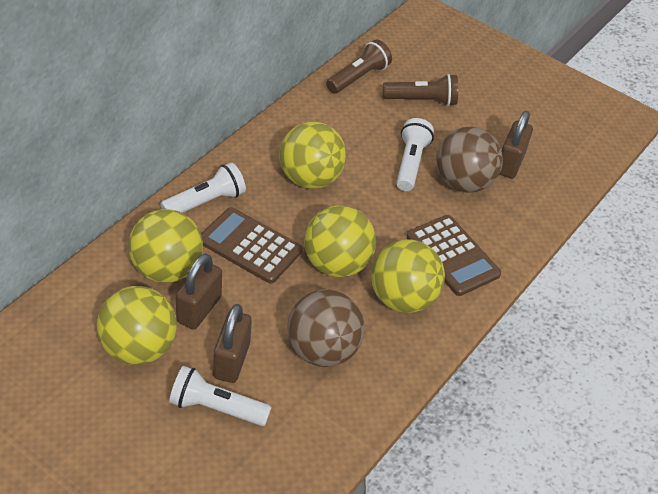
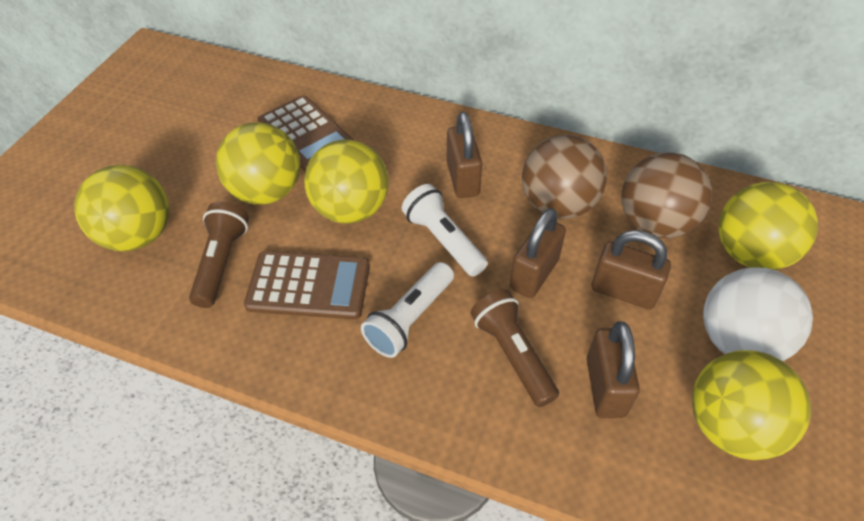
brown padlock: 3 -> 4
white ball: 0 -> 1
white flashlight: 3 -> 2

